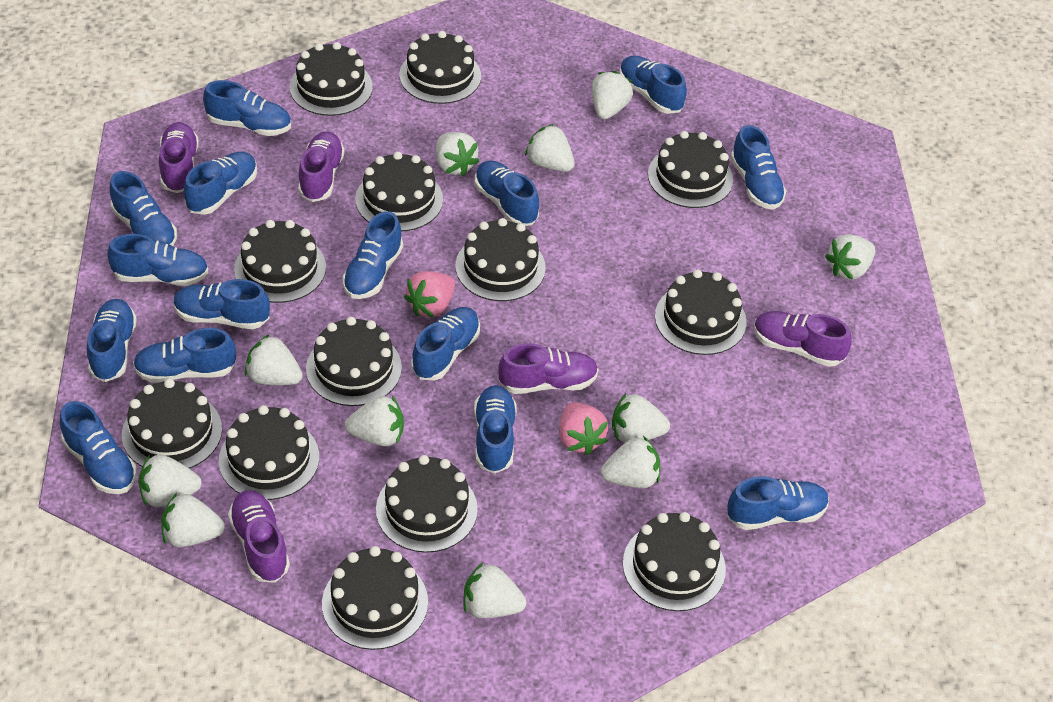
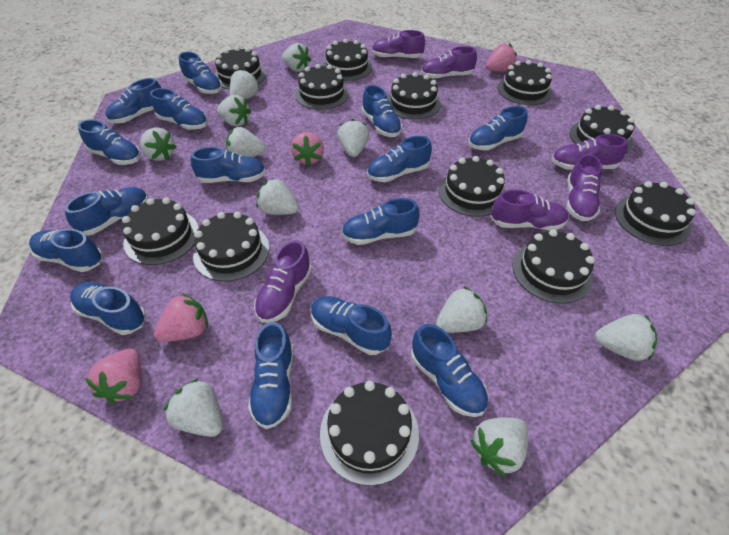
black cake: 13 -> 12
pink strawberry: 2 -> 4
purple shoe: 5 -> 6

